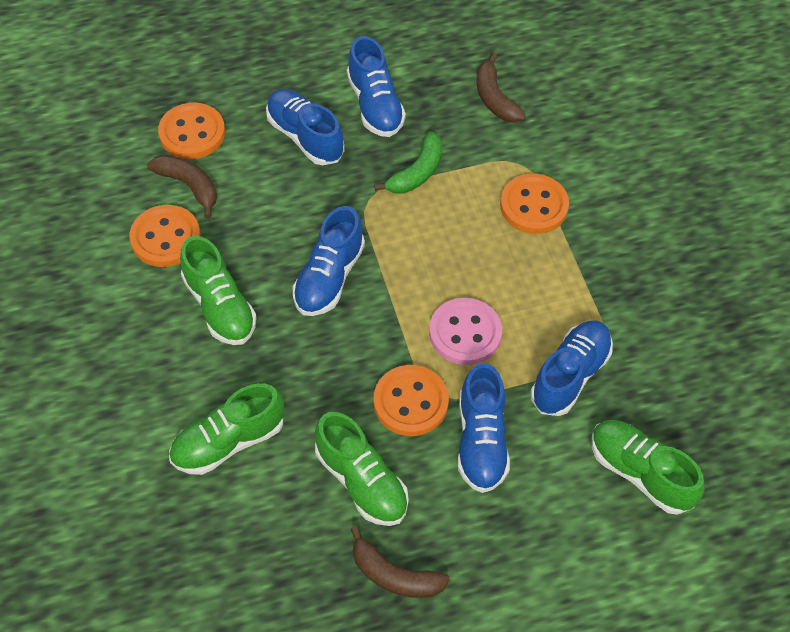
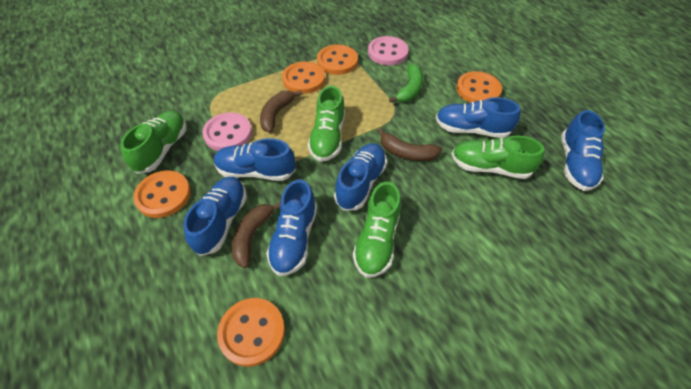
blue shoe: 5 -> 6
orange button: 4 -> 5
pink button: 1 -> 2

